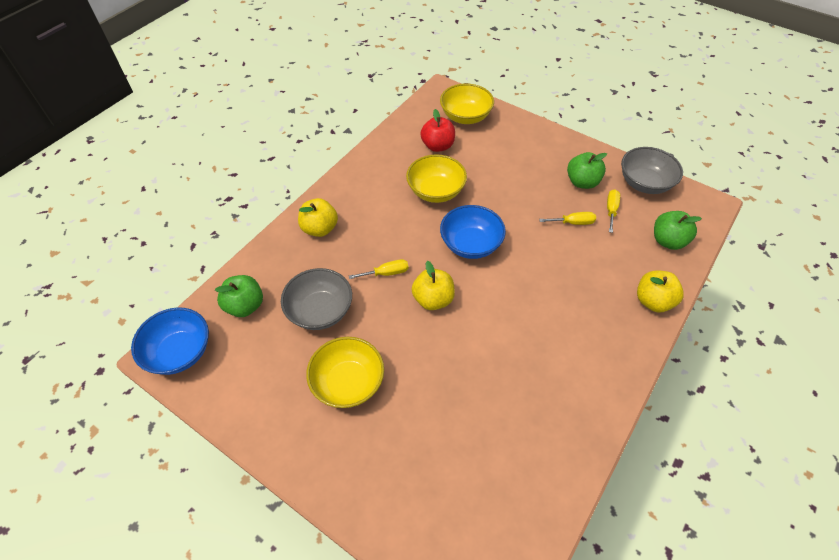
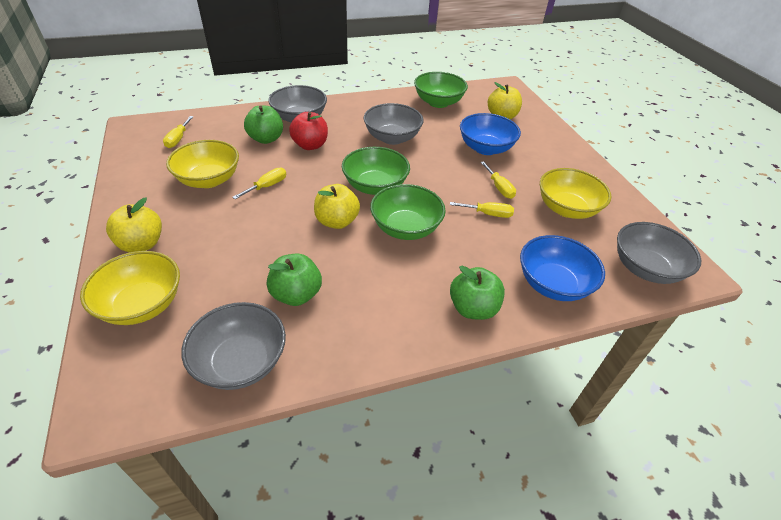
green bowl: 0 -> 3
grey bowl: 2 -> 4
yellow screwdriver: 3 -> 4

